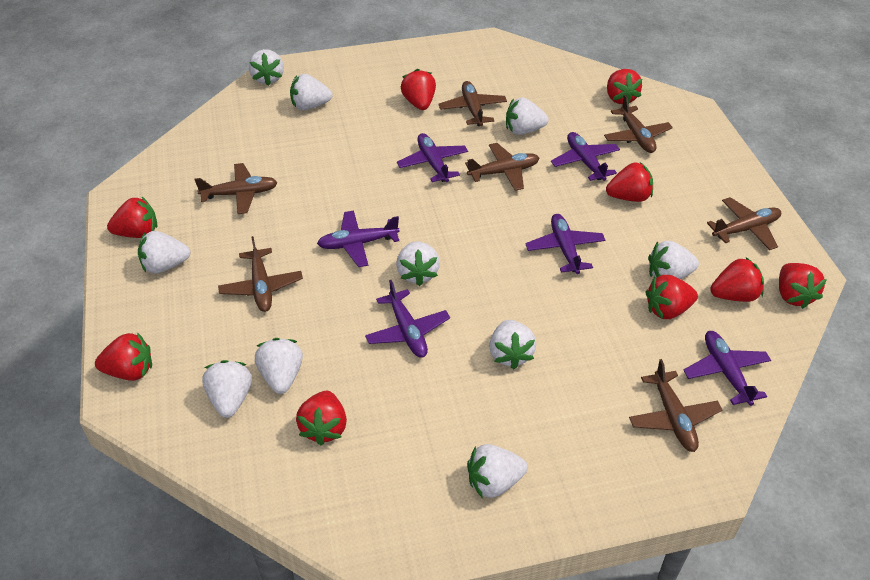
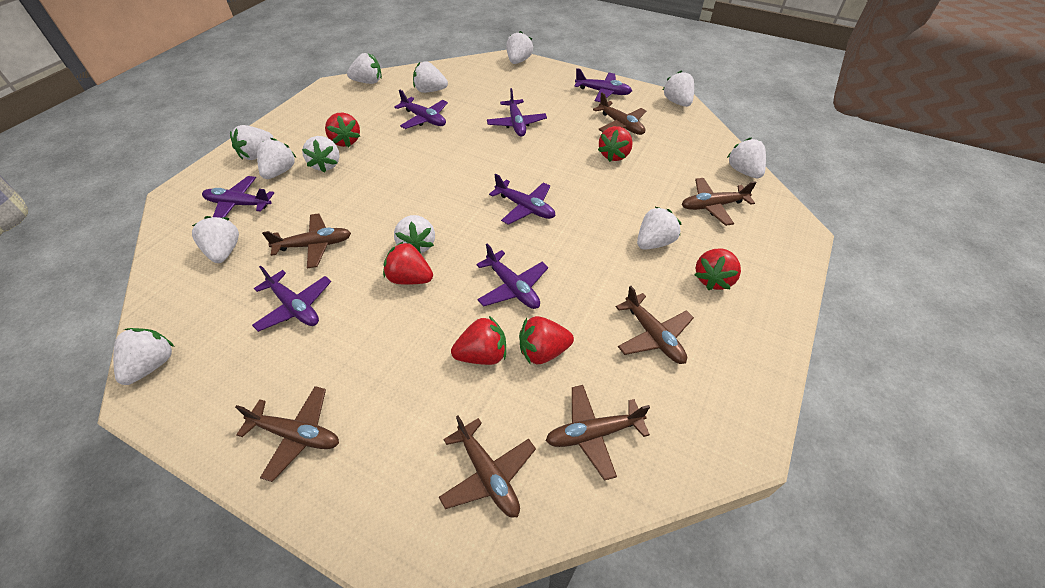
purple plane: 6 -> 7
red strawberry: 9 -> 6
white strawberry: 10 -> 12

